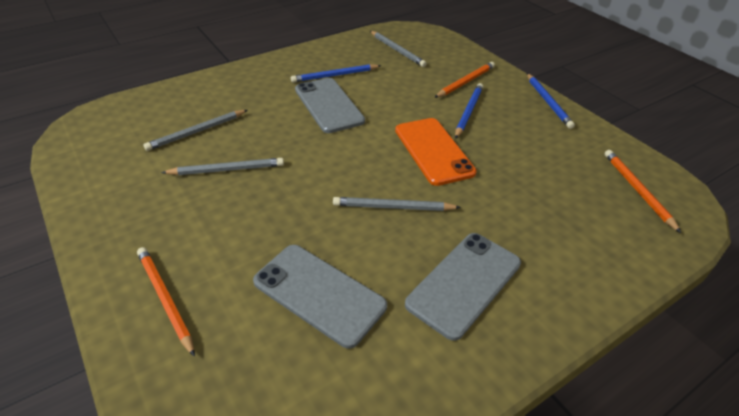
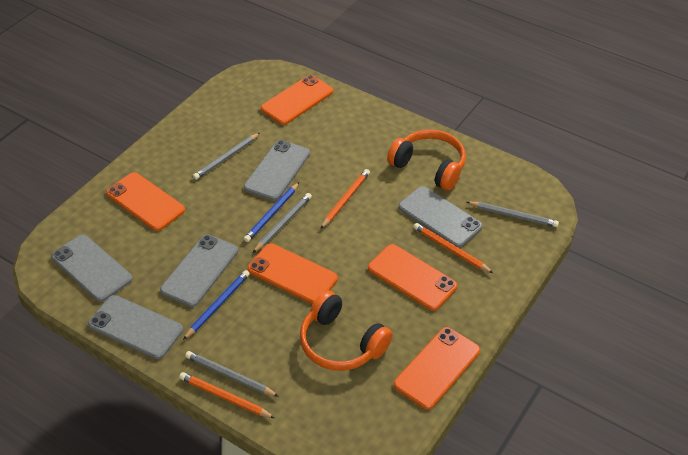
blue pencil: 3 -> 2
grey phone: 3 -> 5
orange headphones: 0 -> 2
orange phone: 1 -> 5

